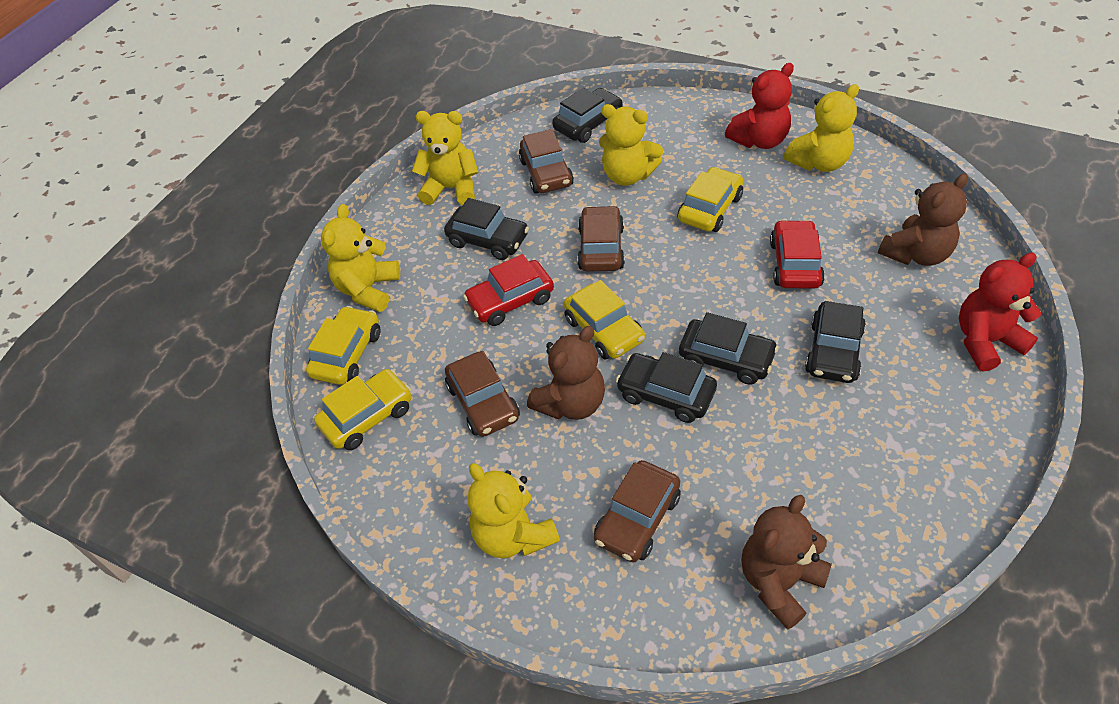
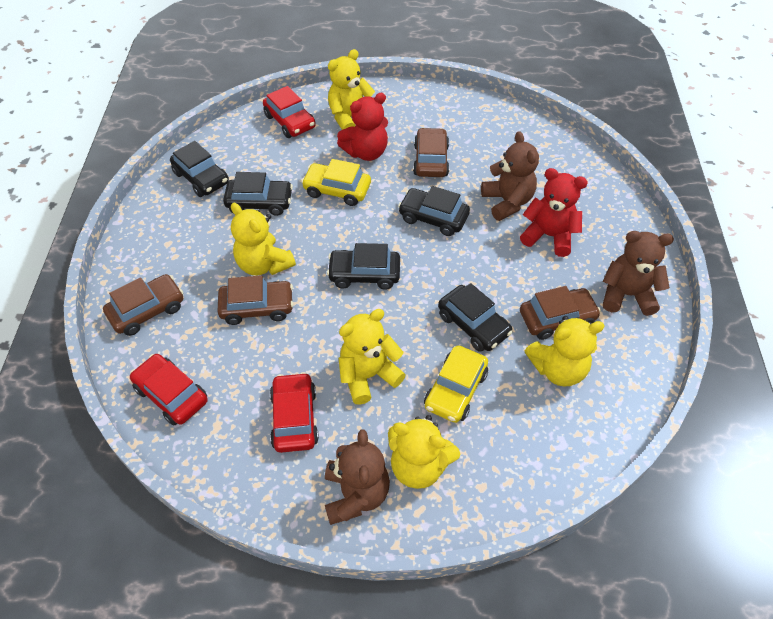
red car: 2 -> 3
yellow car: 4 -> 2

